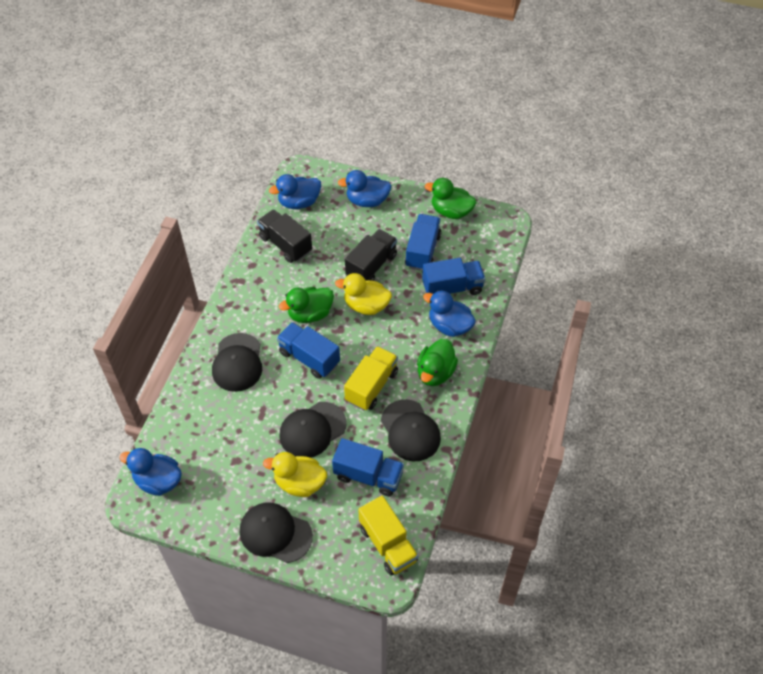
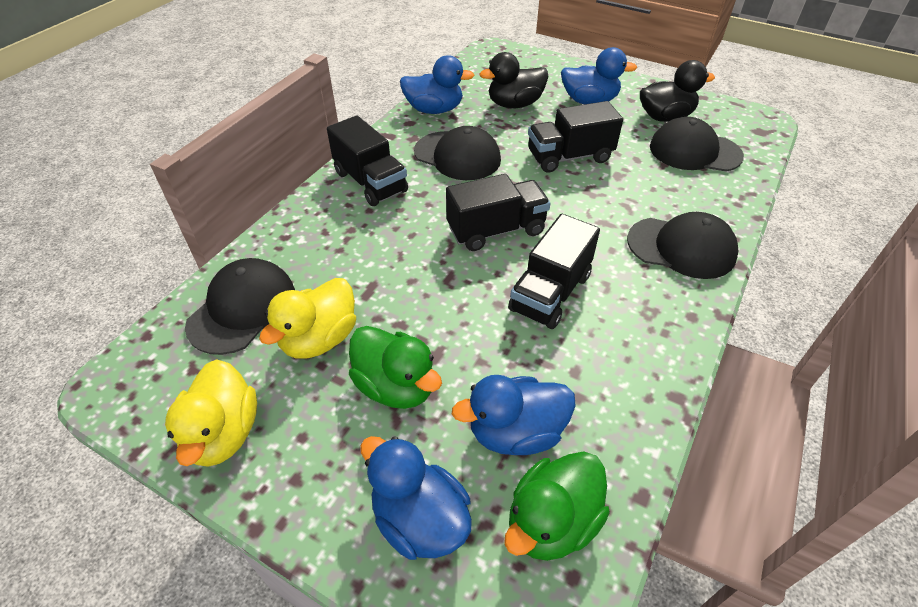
black duck: 0 -> 2
black truck: 2 -> 4
blue truck: 4 -> 0
green duck: 3 -> 2
yellow truck: 2 -> 0

